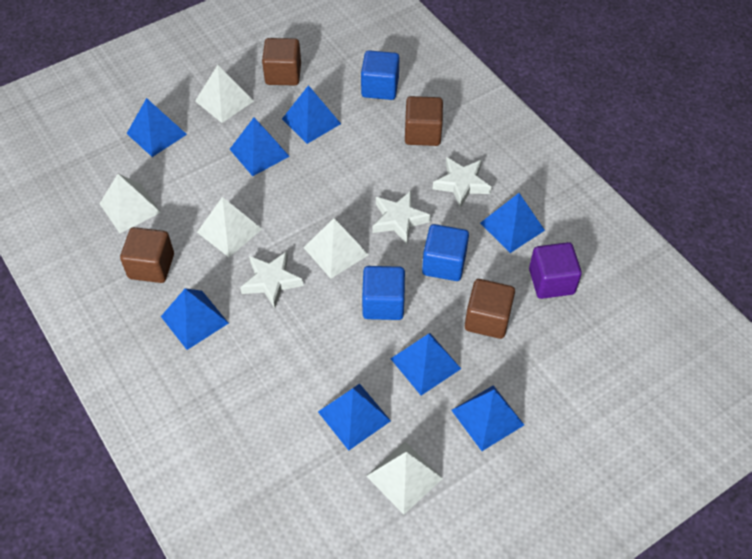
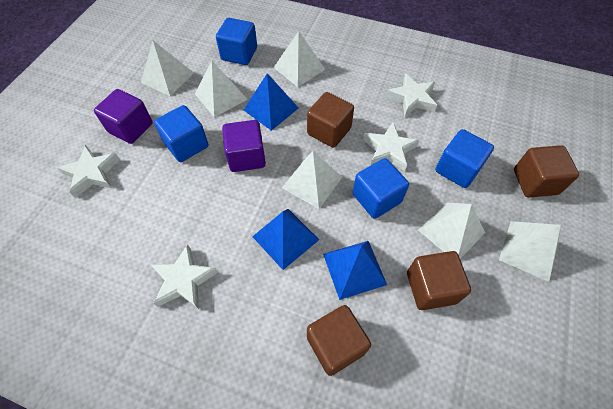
blue cube: 3 -> 4
blue pyramid: 8 -> 3
purple cube: 1 -> 2
white pyramid: 5 -> 6
white star: 3 -> 4

